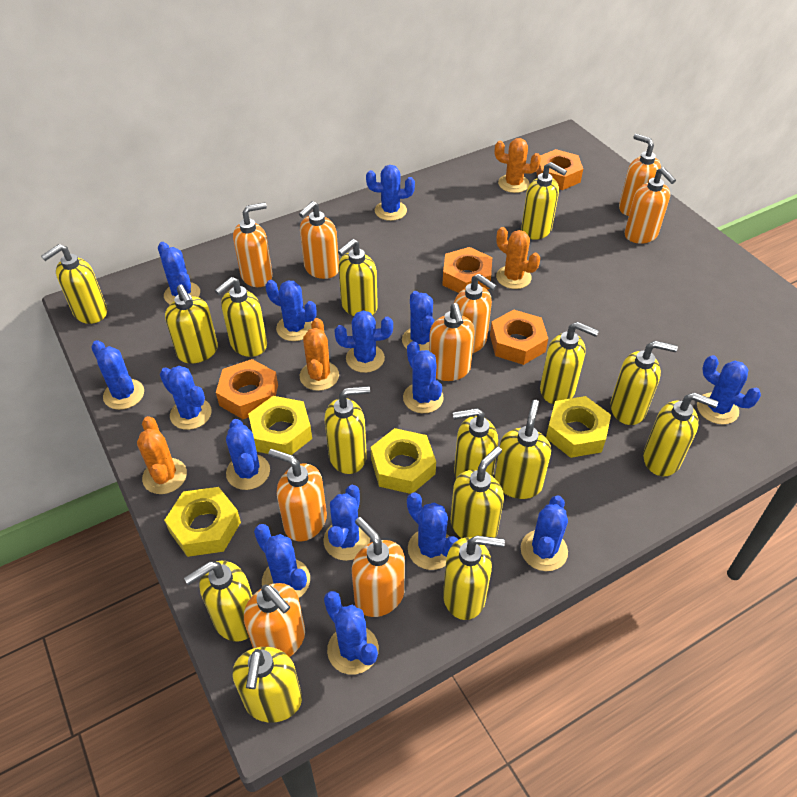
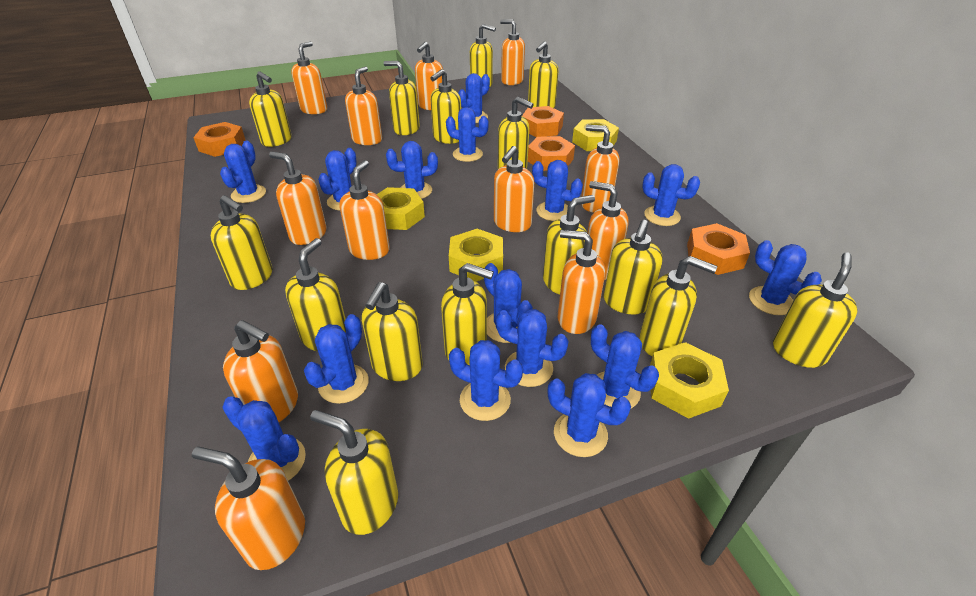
orange cactus: 4 -> 0
orange soap dispenser: 9 -> 12

